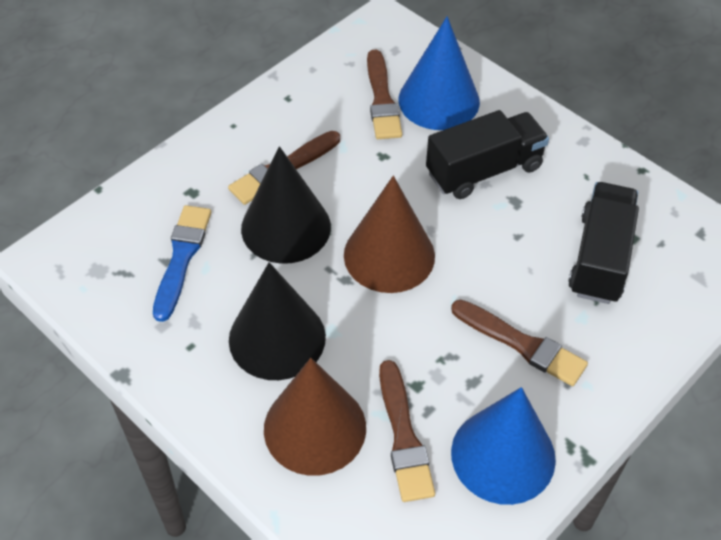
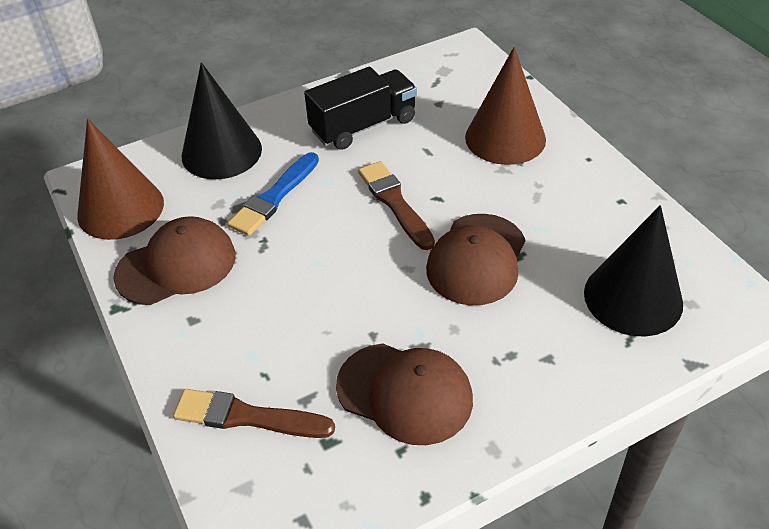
black truck: 2 -> 1
blue cone: 2 -> 0
brown brush: 4 -> 2
brown cap: 0 -> 3

